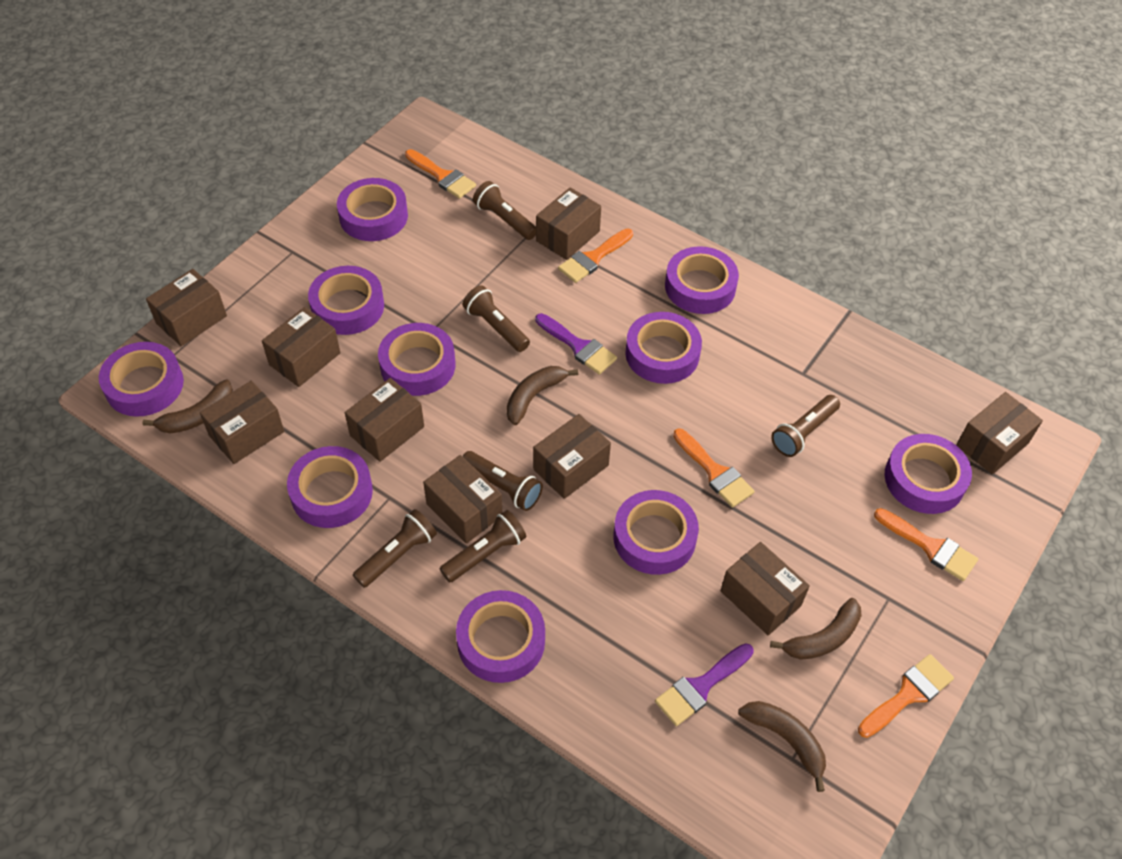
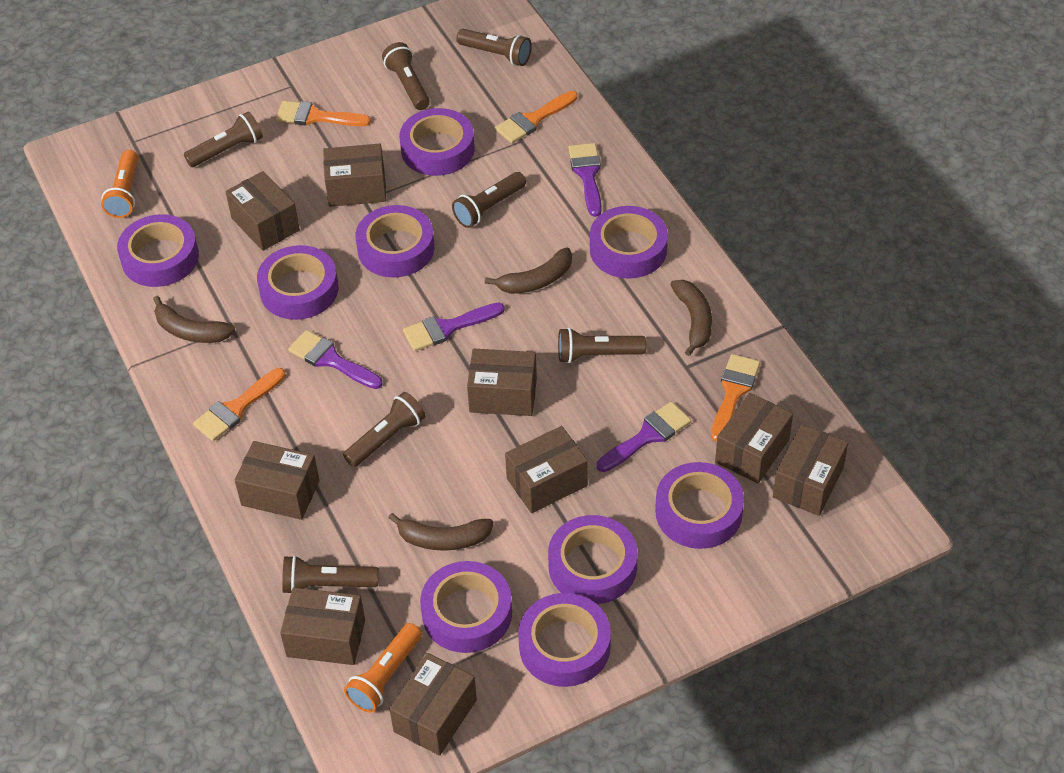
brown flashlight: 6 -> 7
orange brush: 5 -> 4
orange flashlight: 0 -> 2
purple brush: 2 -> 4
purple tape: 10 -> 9

